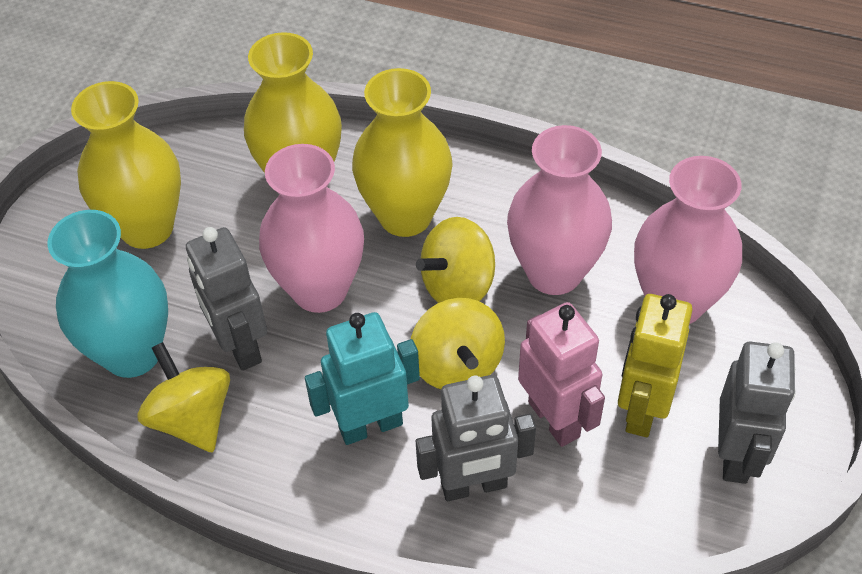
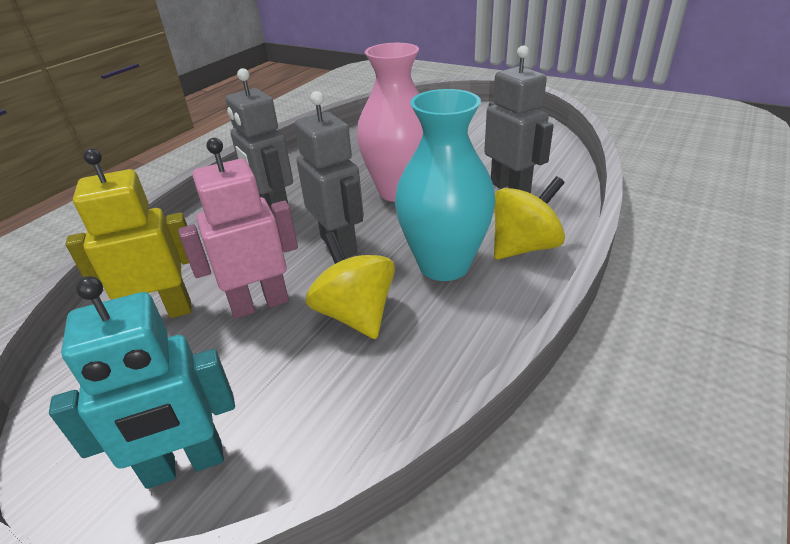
pink vase: 3 -> 1
yellow spinning top: 3 -> 2
yellow vase: 3 -> 0

